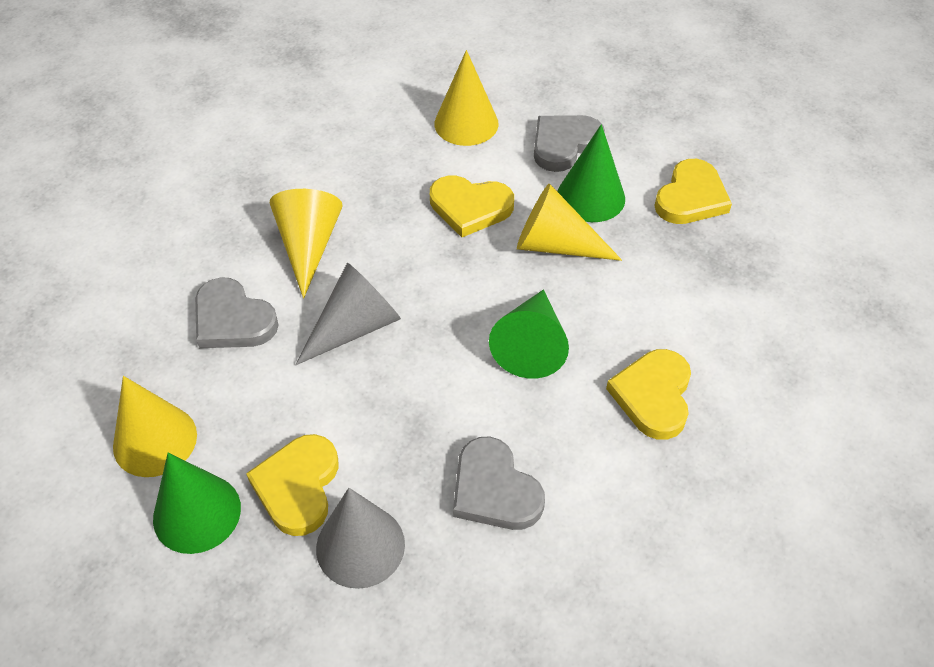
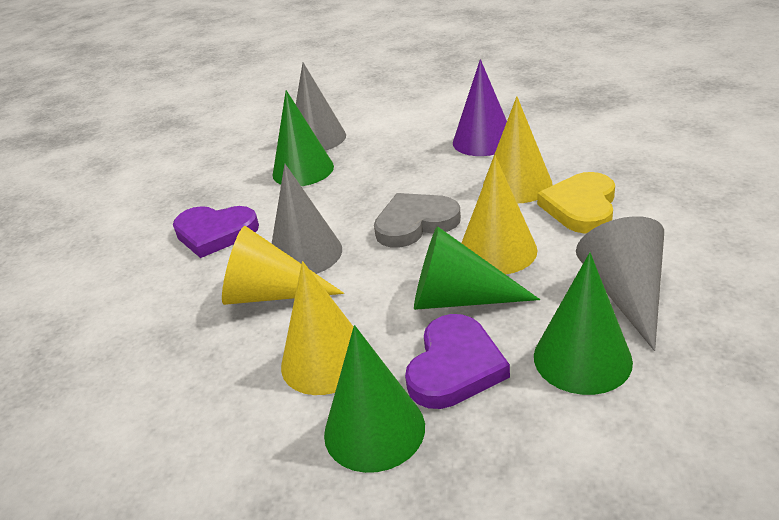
green cone: 3 -> 4
grey cone: 2 -> 3
grey heart: 3 -> 1
purple cone: 0 -> 1
purple heart: 0 -> 2
yellow heart: 4 -> 1

